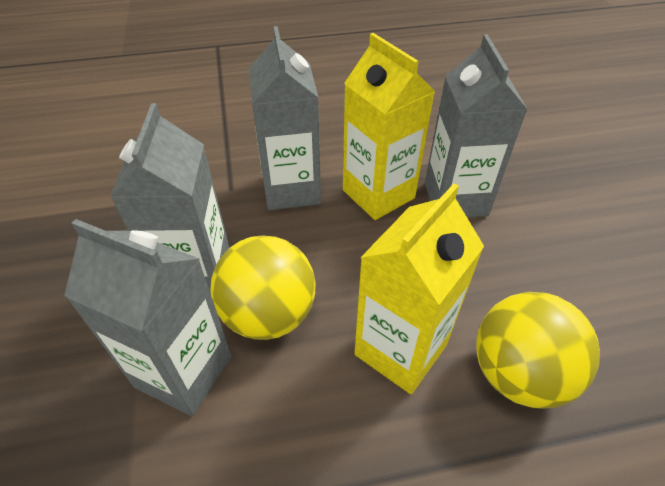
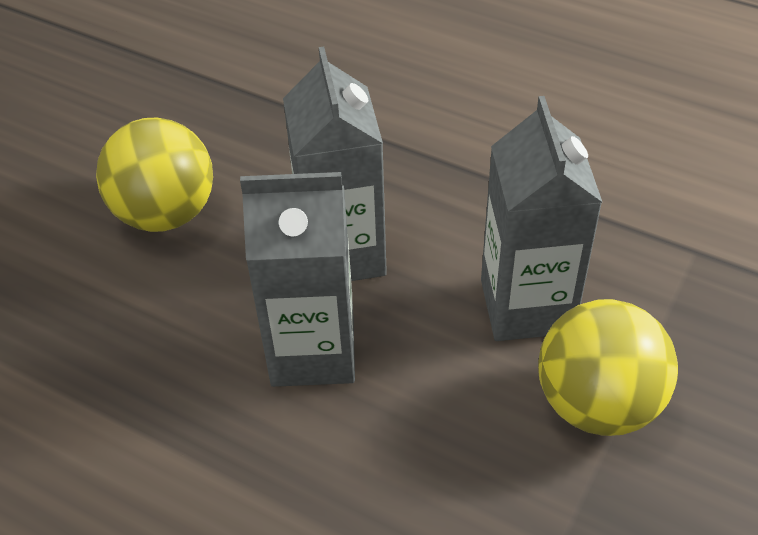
grey carton: 4 -> 3
yellow carton: 2 -> 0

